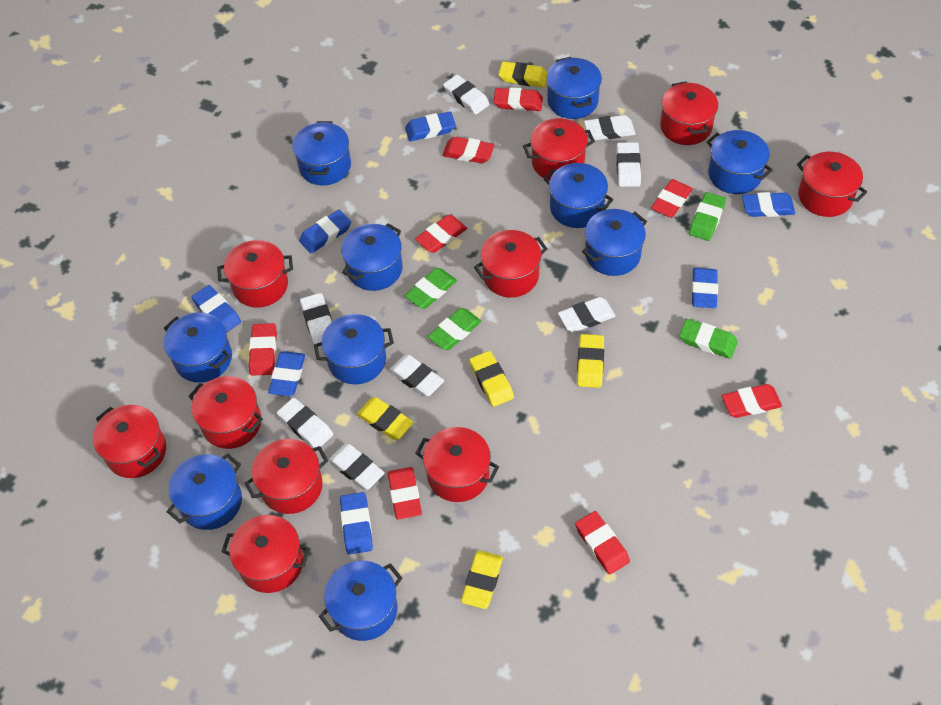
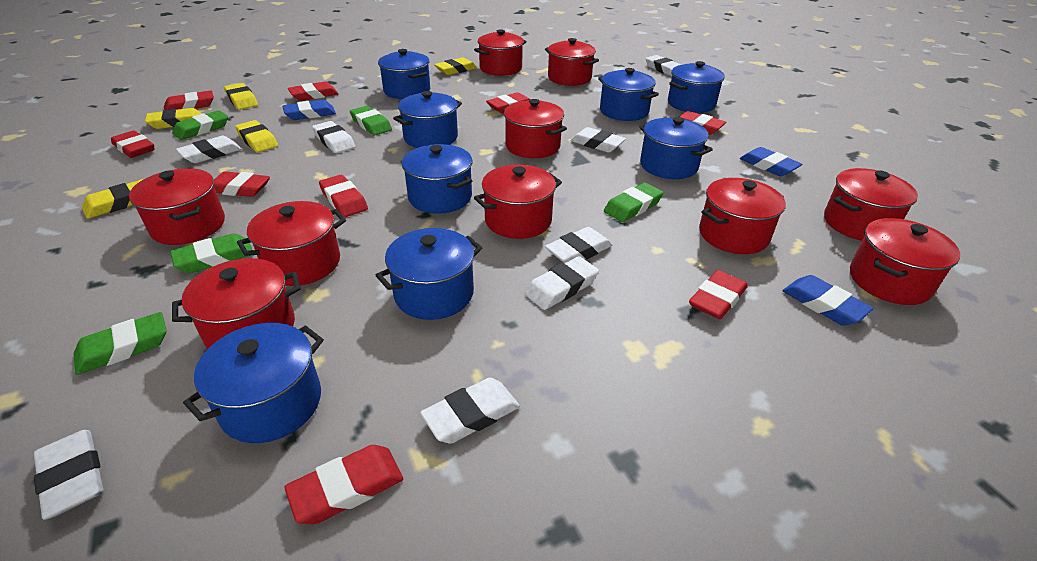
blue eraser: 7 -> 3
blue pot: 10 -> 8
green eraser: 4 -> 5
red eraser: 8 -> 9

